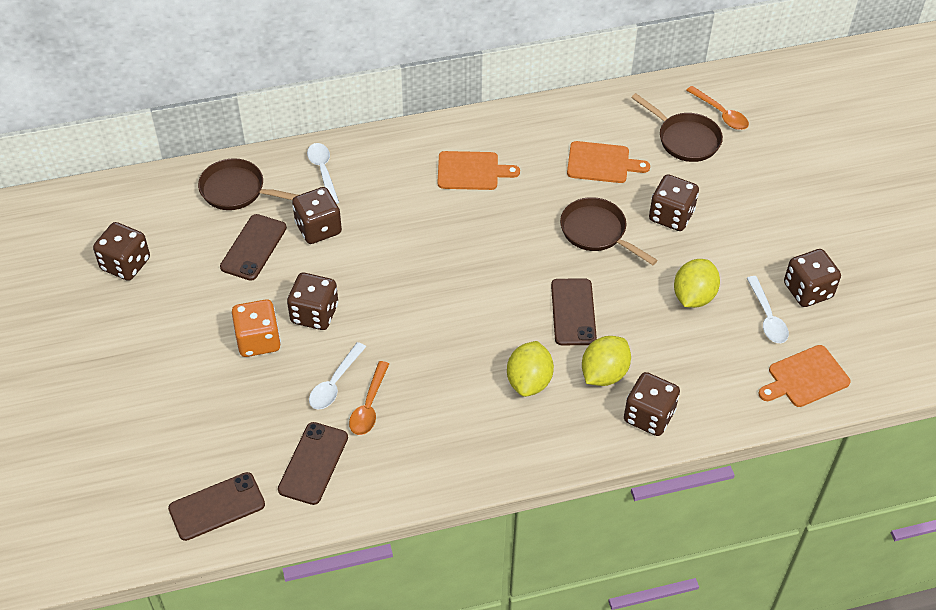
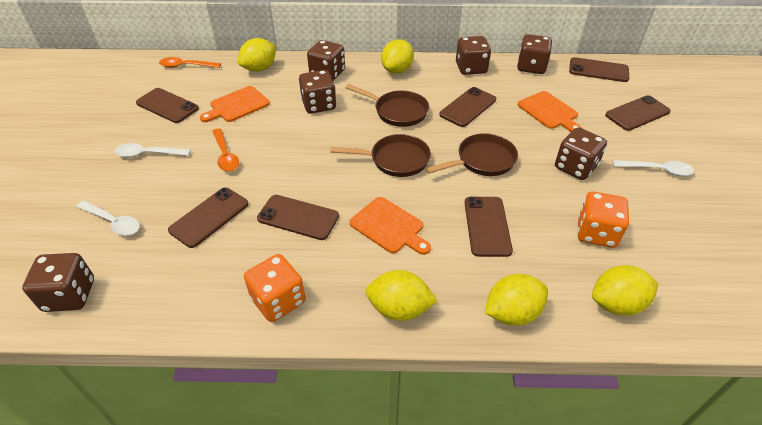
brown phone: 4 -> 7
orange dice: 1 -> 2
yellow lemon: 3 -> 5

